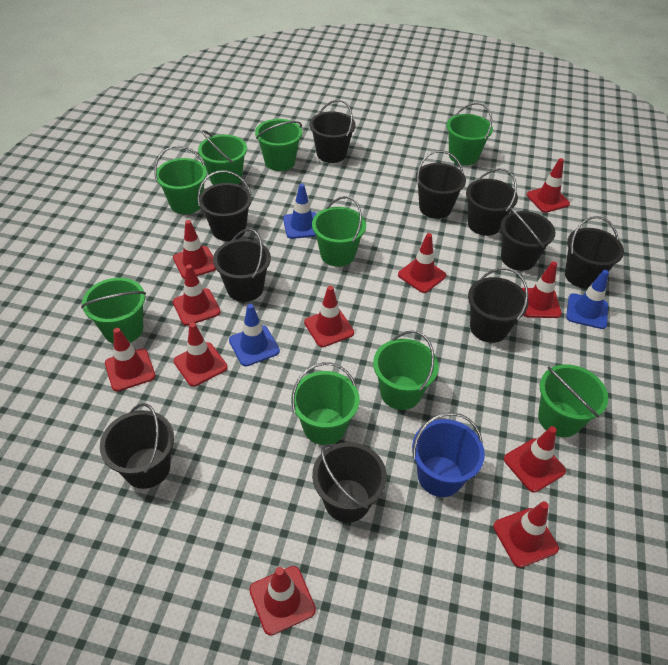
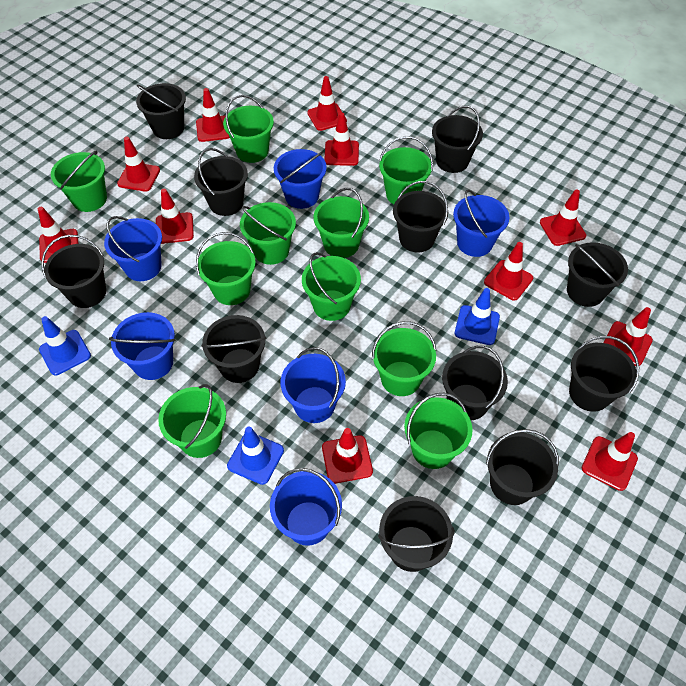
black bucket: 10 -> 11
blue bucket: 1 -> 6
green bucket: 9 -> 10

